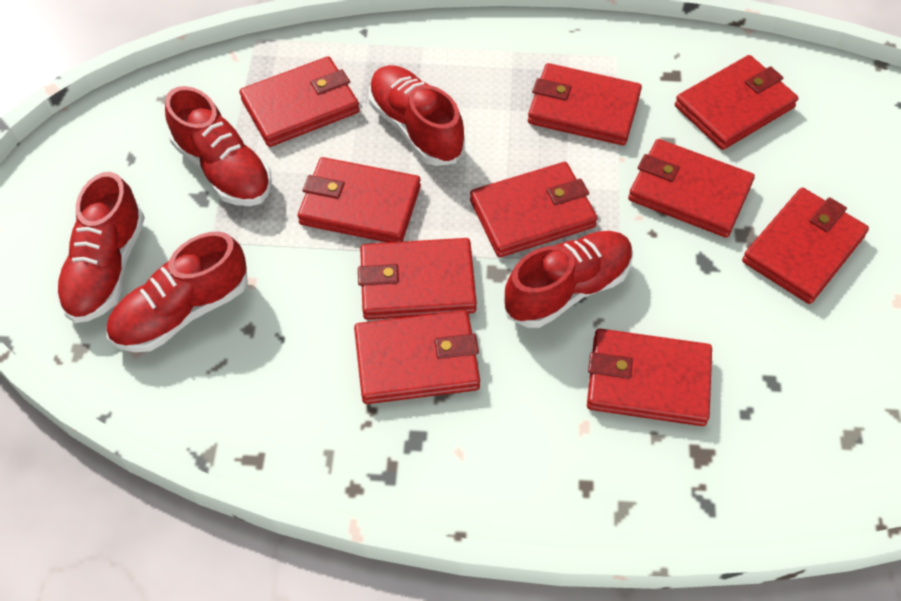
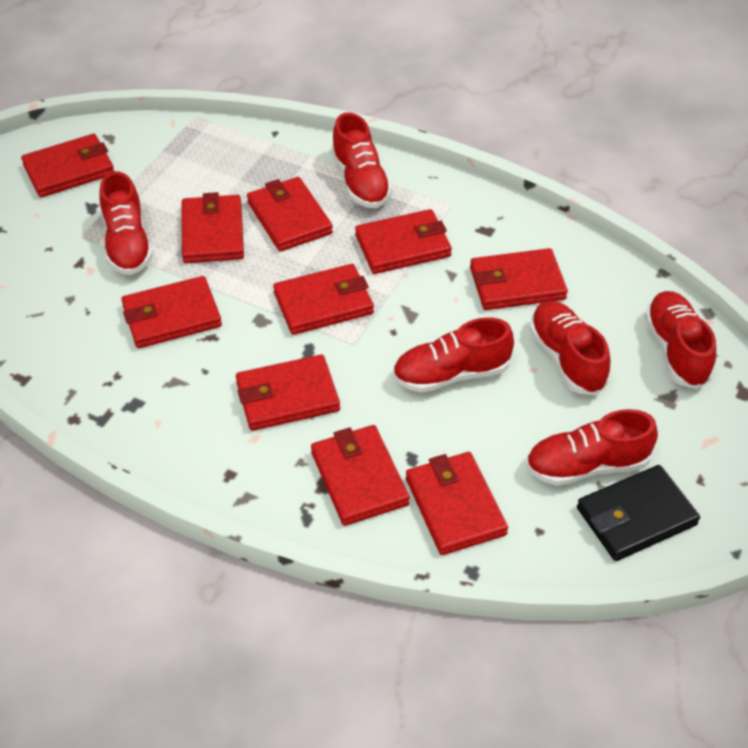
black wallet: 0 -> 1
red shoe: 5 -> 6

